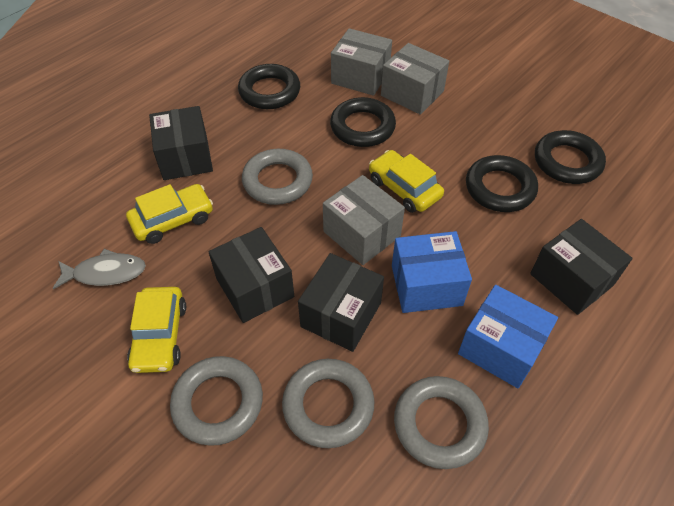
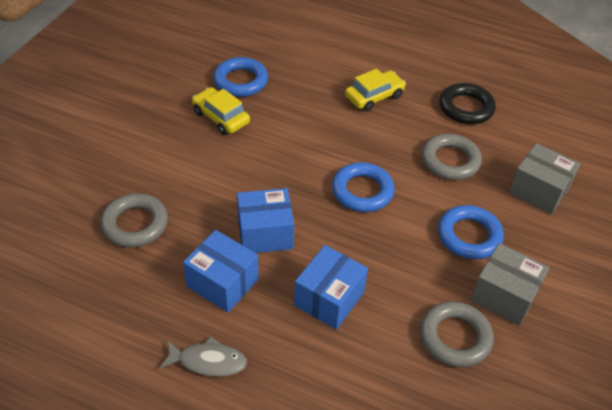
black box: 4 -> 0
black ring: 4 -> 1
blue box: 2 -> 3
blue ring: 0 -> 3
grey box: 3 -> 2
grey ring: 4 -> 3
yellow car: 3 -> 2

